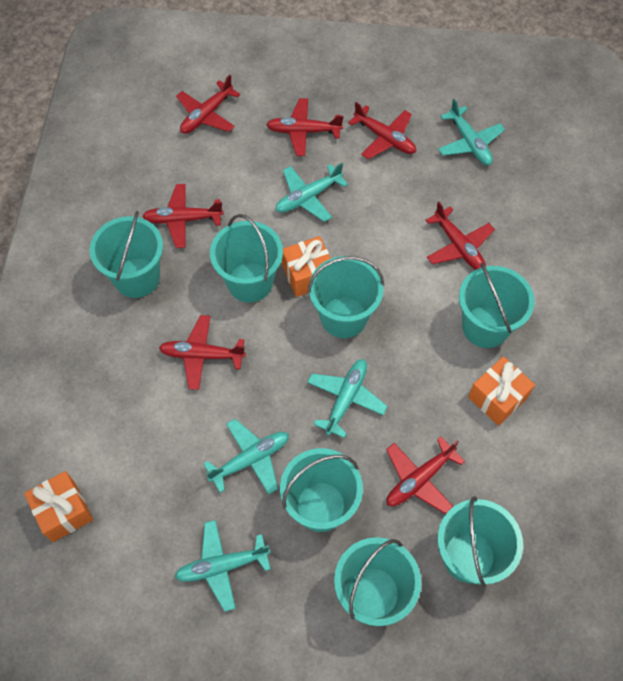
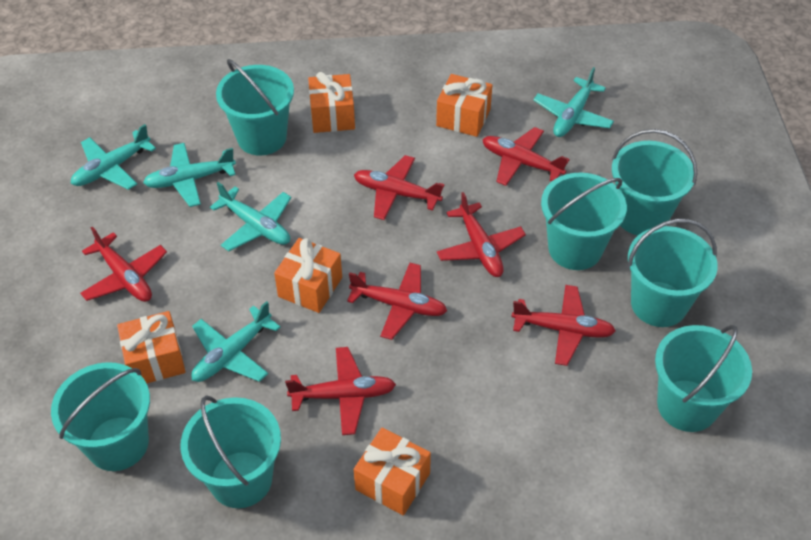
orange gift: 3 -> 5

